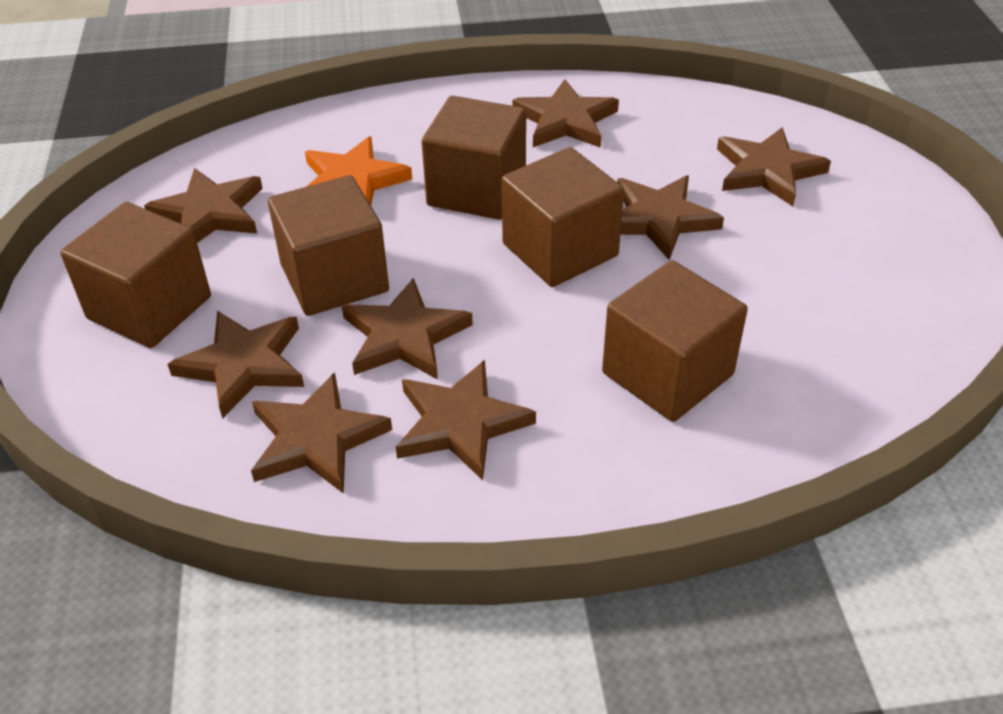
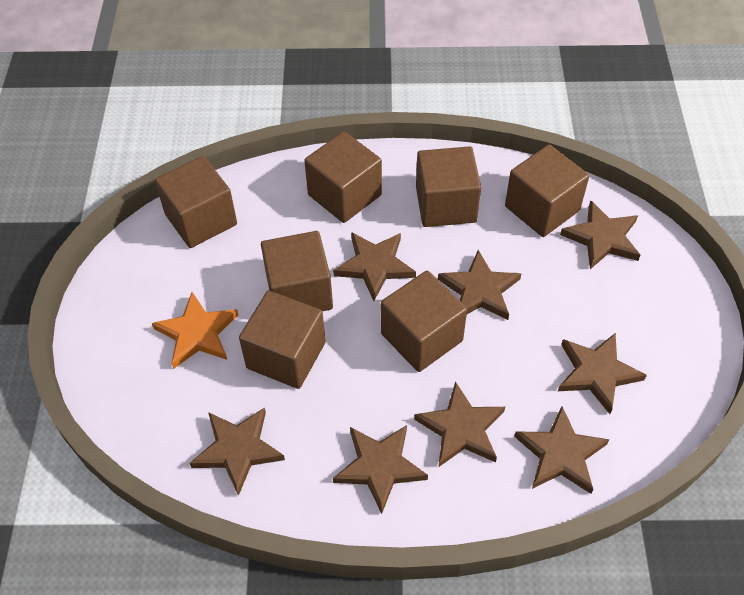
brown cube: 5 -> 7

